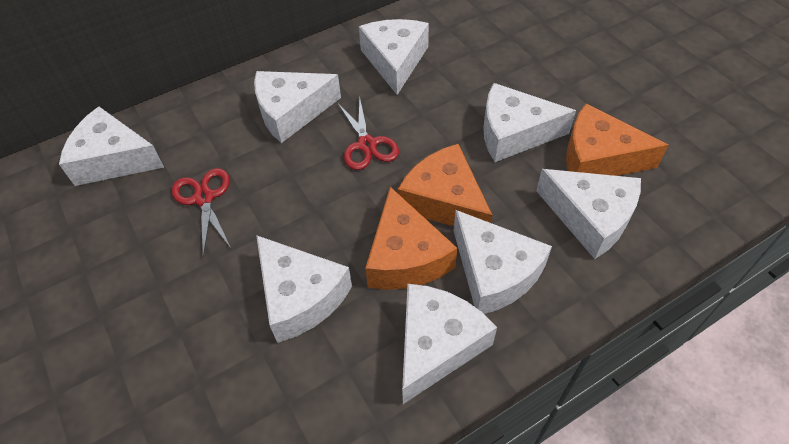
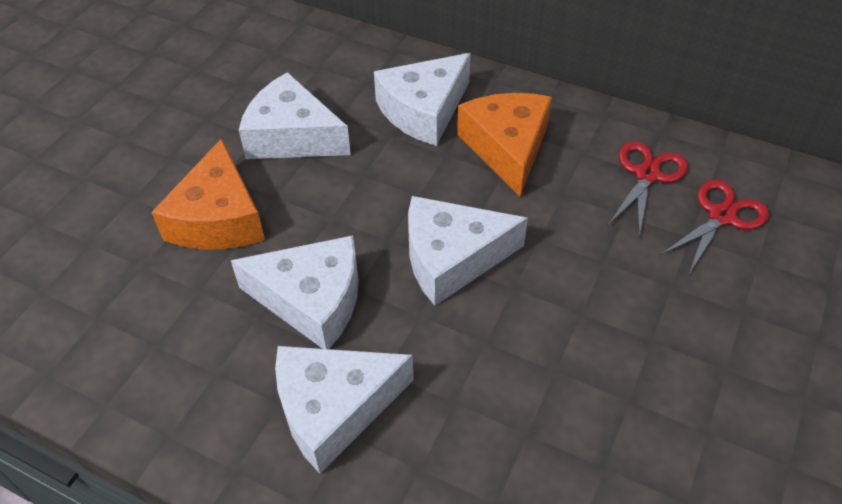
orange cheese: 3 -> 2
white cheese: 8 -> 5

